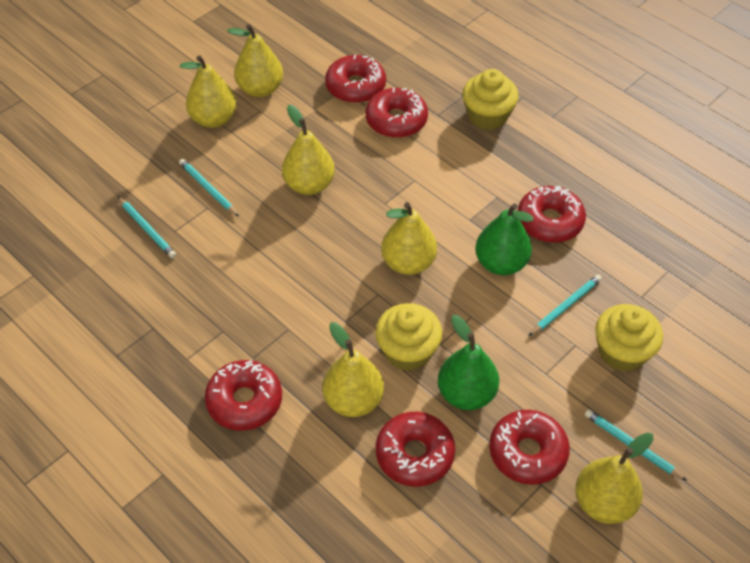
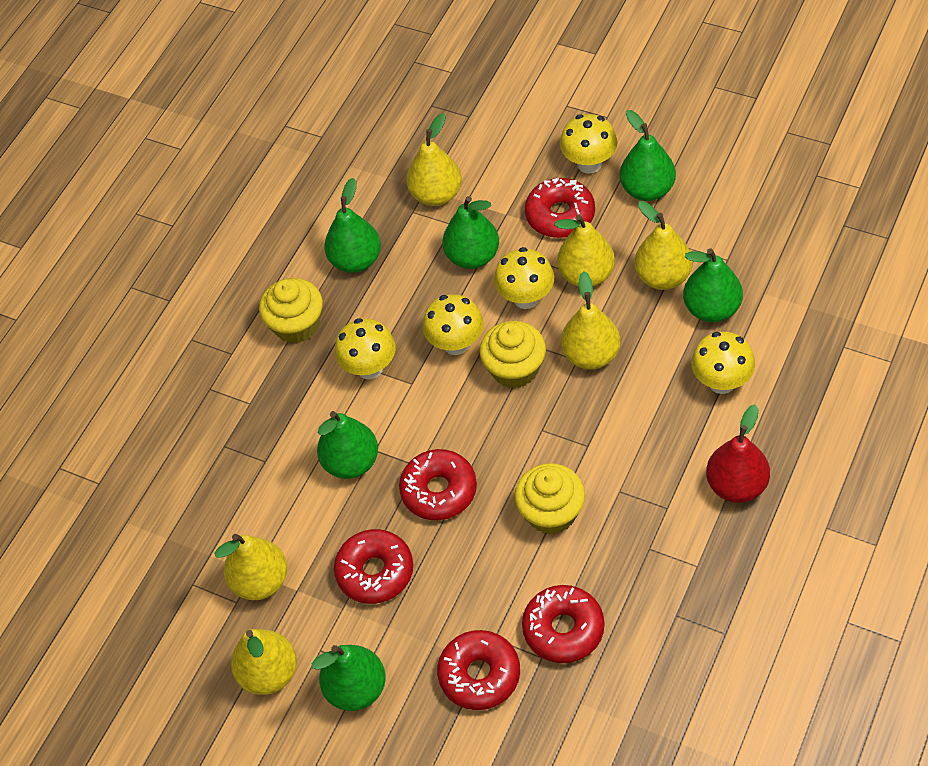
green pear: 2 -> 6
red donut: 6 -> 5
red pear: 0 -> 1
turquoise pencil: 4 -> 0
yellow mushroom: 0 -> 5

